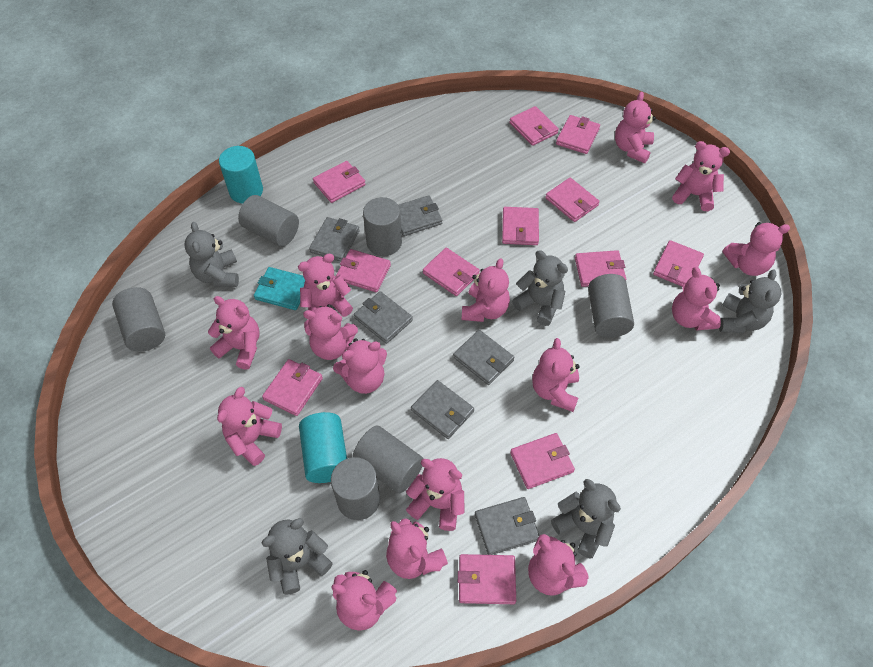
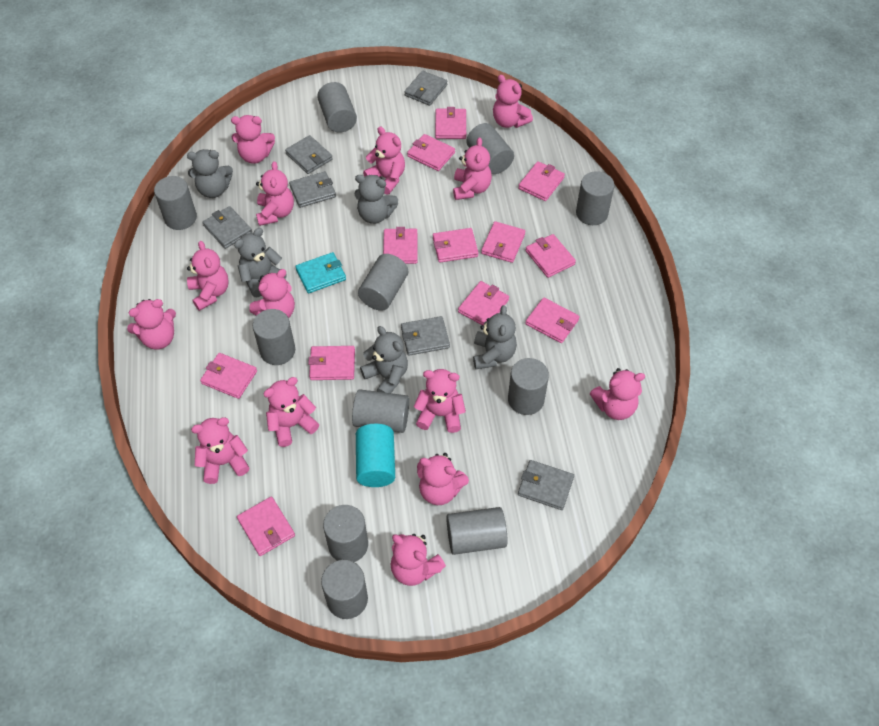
grey cylinder: 6 -> 11
pink teddy bear: 15 -> 14
turquoise cylinder: 2 -> 1

